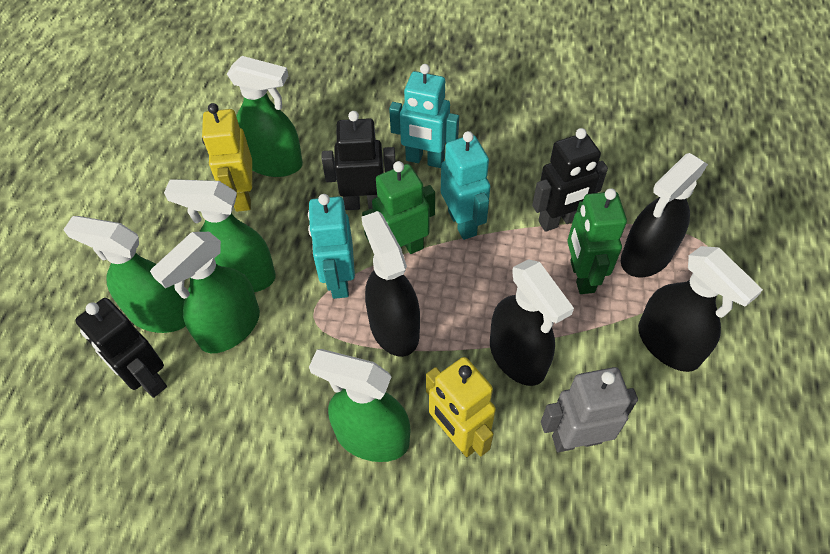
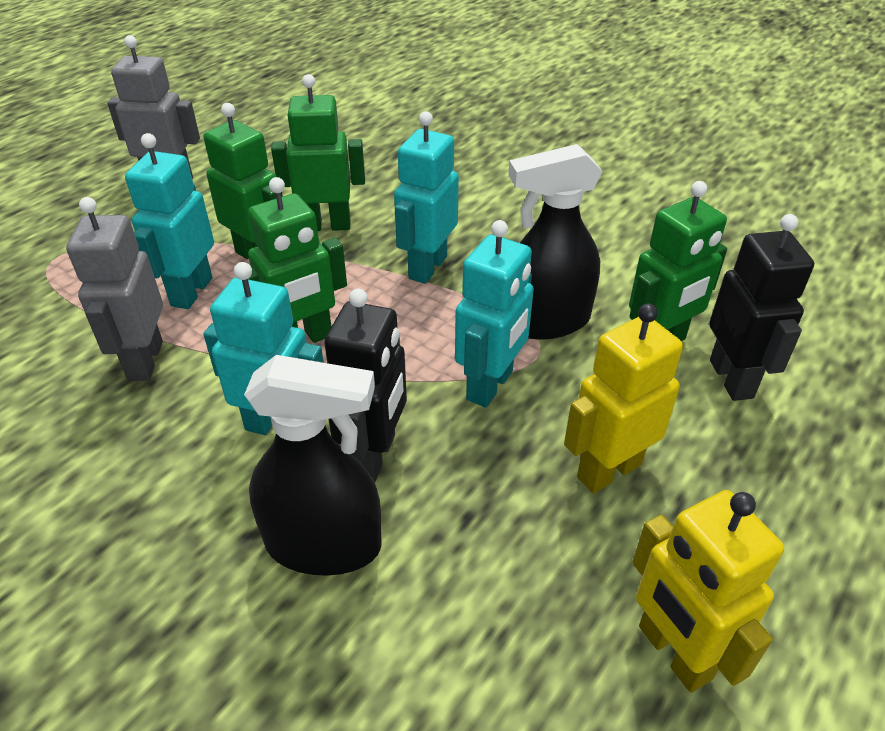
black robot: 3 -> 2
black spray bottle: 4 -> 2
green robot: 2 -> 4
green spray bottle: 5 -> 0
grey robot: 1 -> 2
turquoise robot: 3 -> 4

